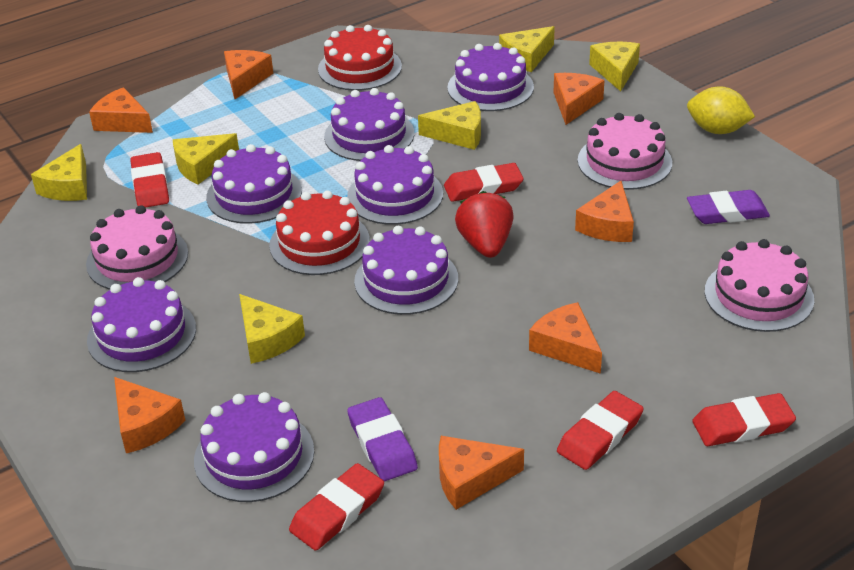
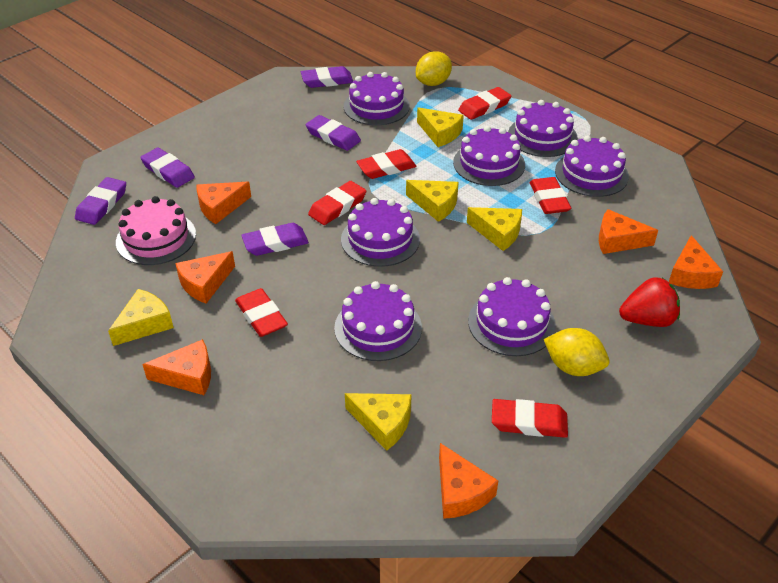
orange cheese: 7 -> 6
pink cake: 3 -> 1
purple eraser: 2 -> 5
red cake: 2 -> 0
red eraser: 5 -> 6
yellow cheese: 6 -> 5
yellow lemon: 1 -> 2

